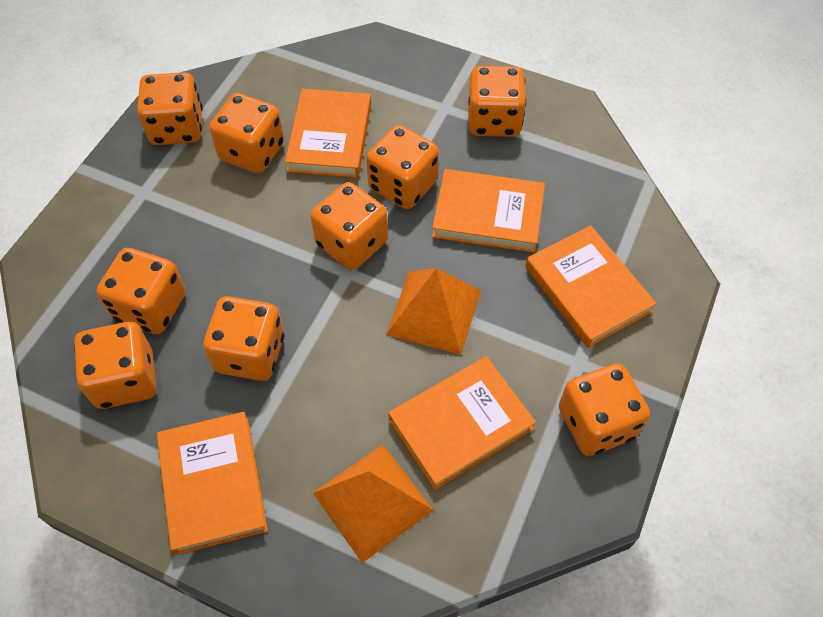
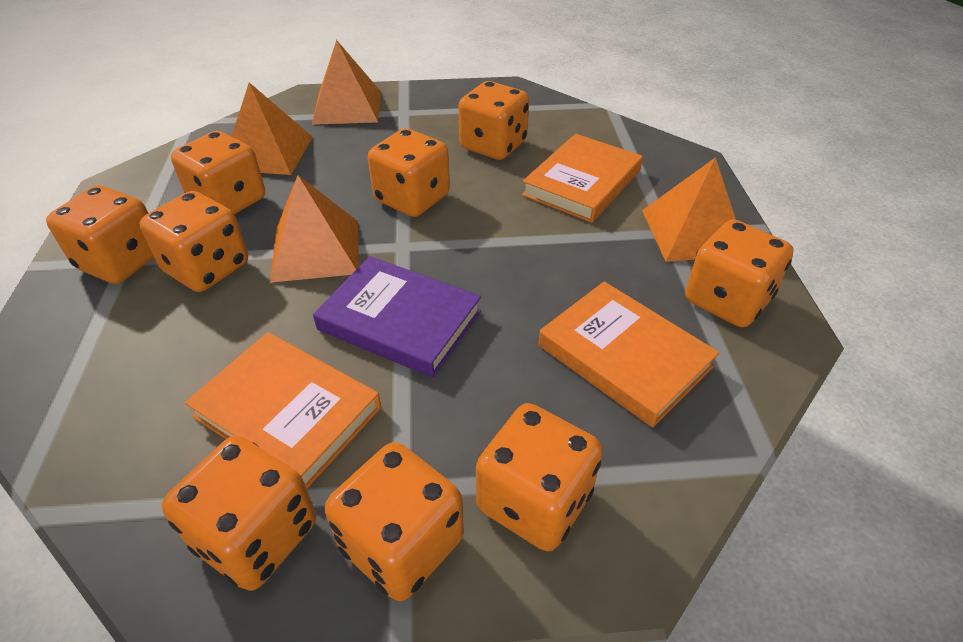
orange book: 5 -> 3
orange pyramid: 2 -> 4
purple book: 0 -> 1

